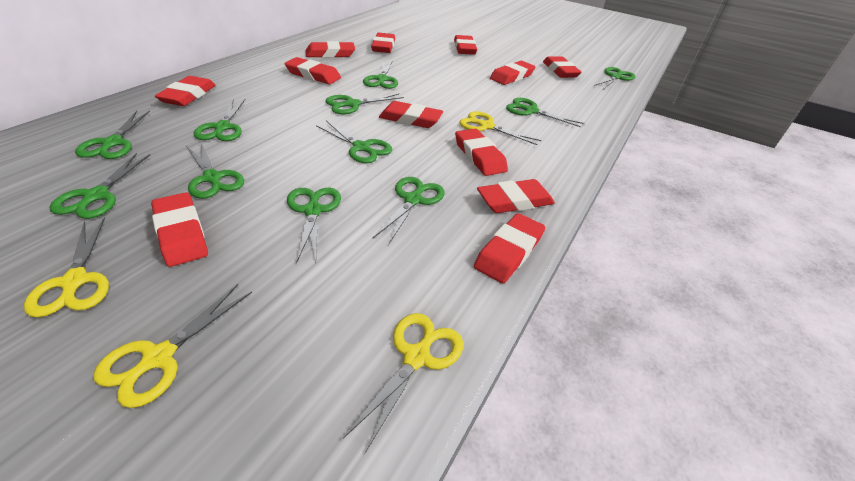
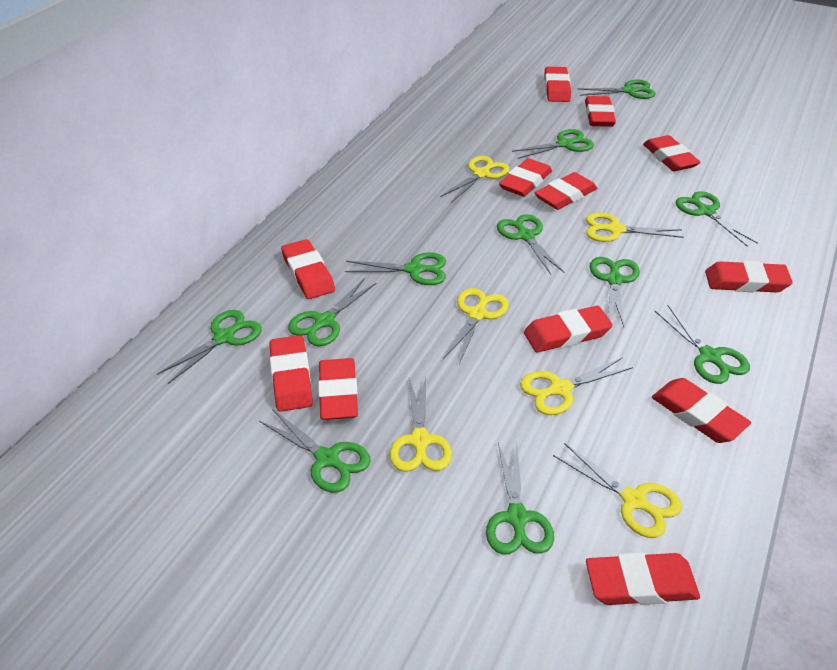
yellow scissors: 4 -> 6

